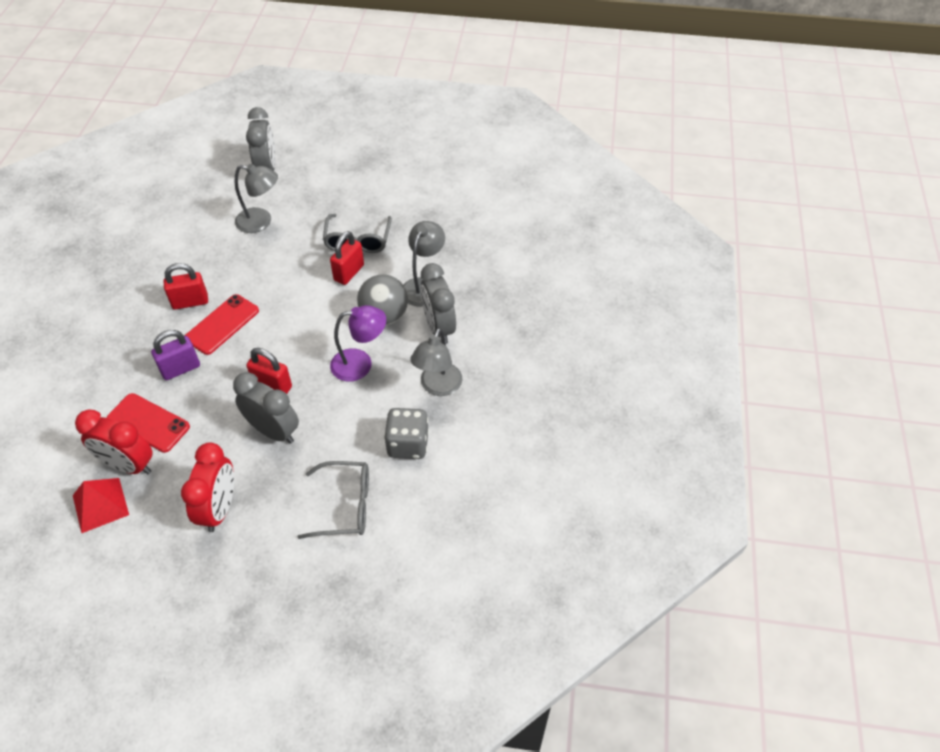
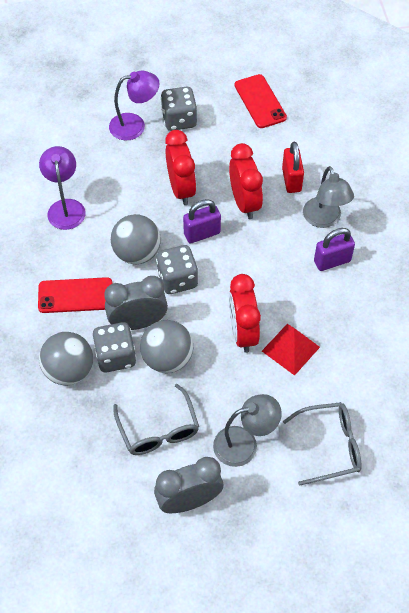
grey ball: 1 -> 3
grey clock: 3 -> 2
grey dice: 1 -> 3
grey lamp: 3 -> 2
purple lamp: 1 -> 2
purple padlock: 1 -> 2
red clock: 2 -> 3
red padlock: 3 -> 1

